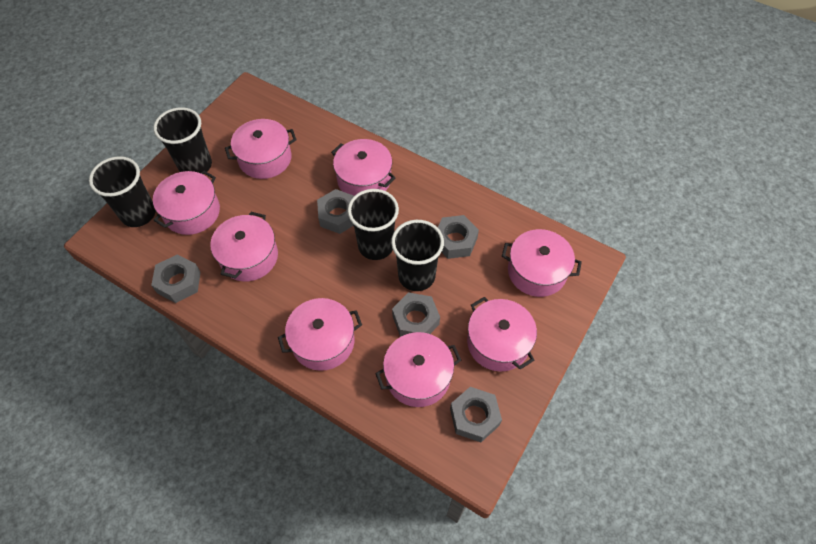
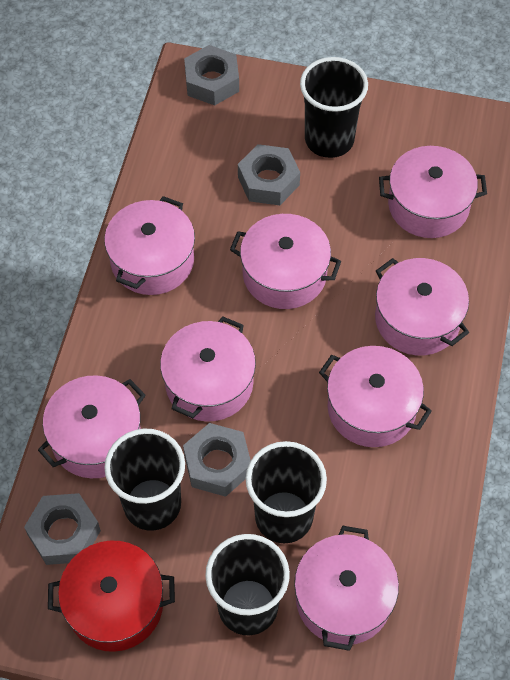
grey nut: 5 -> 4
red pot: 0 -> 1

